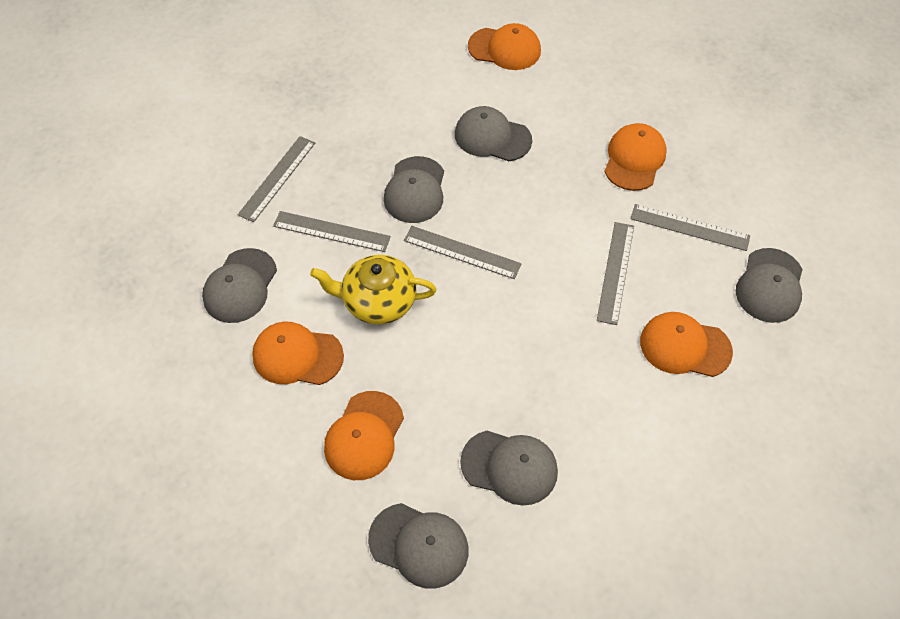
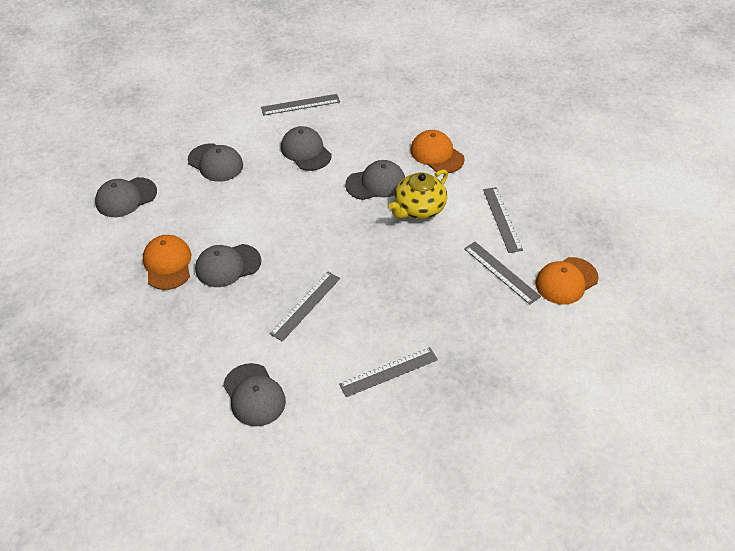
orange cap: 5 -> 3

